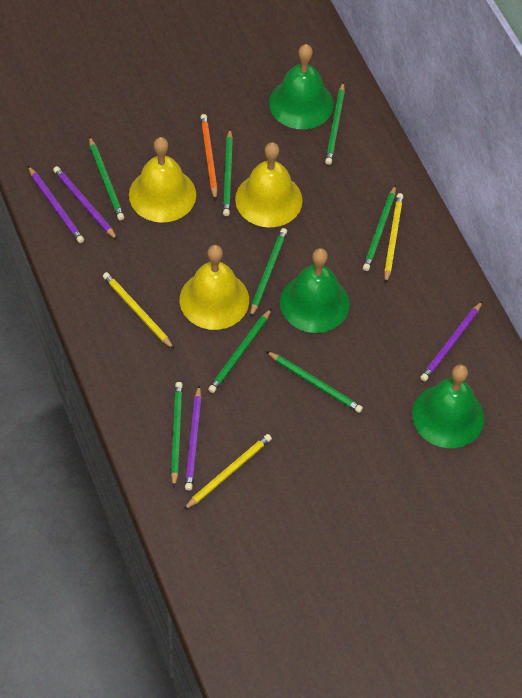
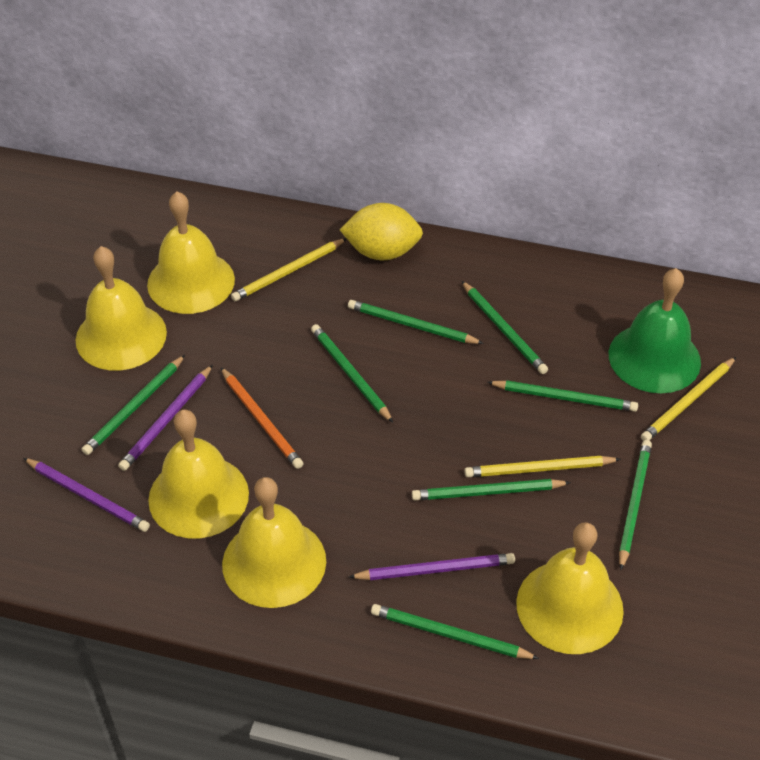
green bell: 3 -> 1
purple pencil: 4 -> 3
yellow bell: 3 -> 5
yellow lemon: 0 -> 1

